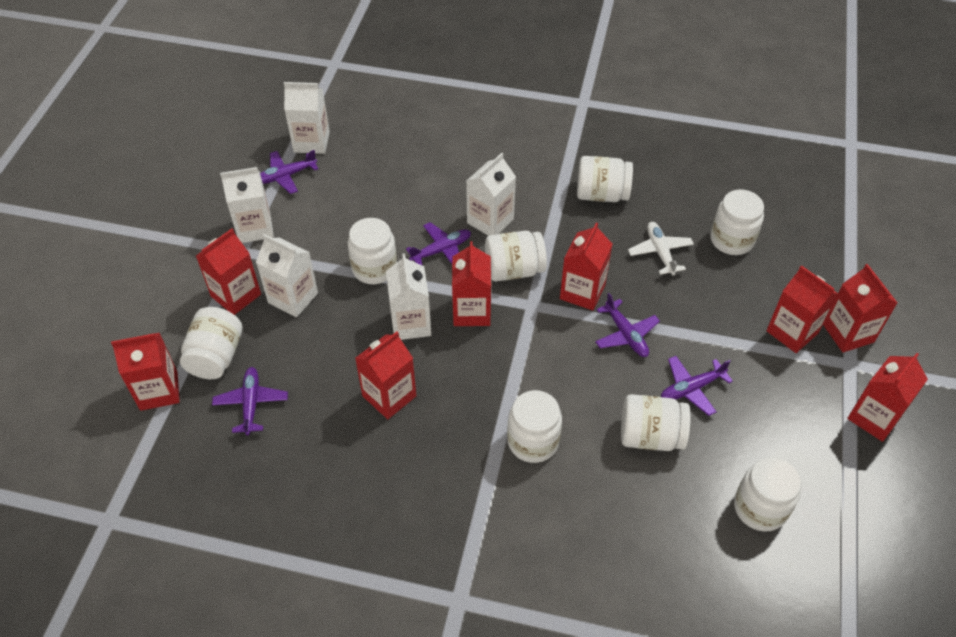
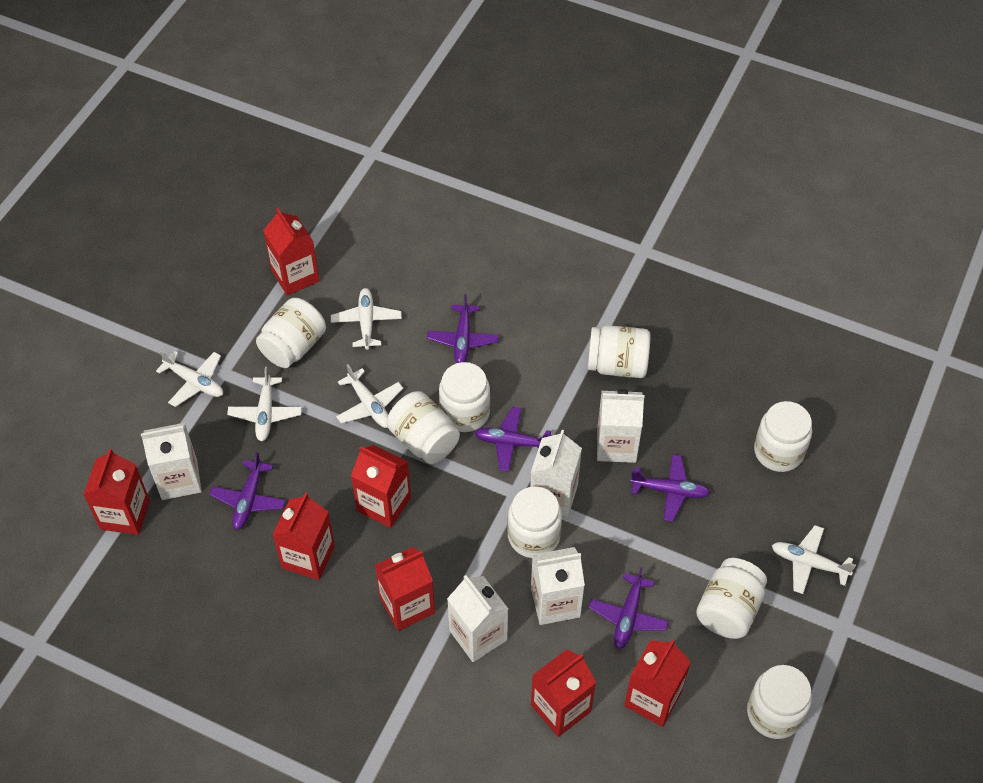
red carton: 8 -> 7
white plane: 1 -> 5

